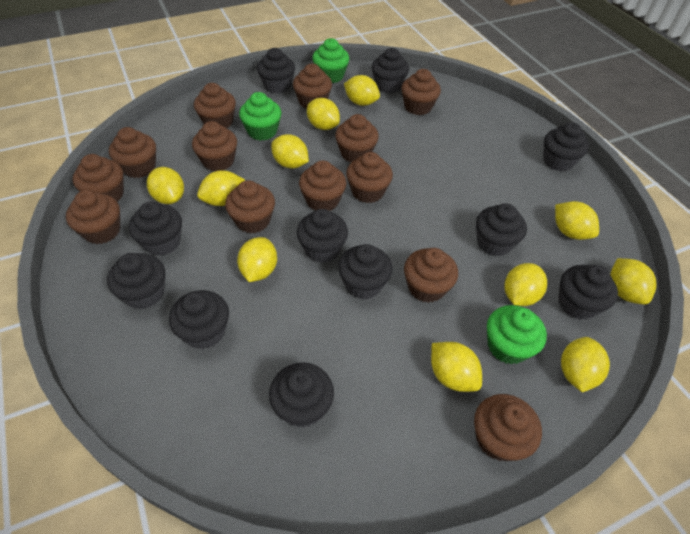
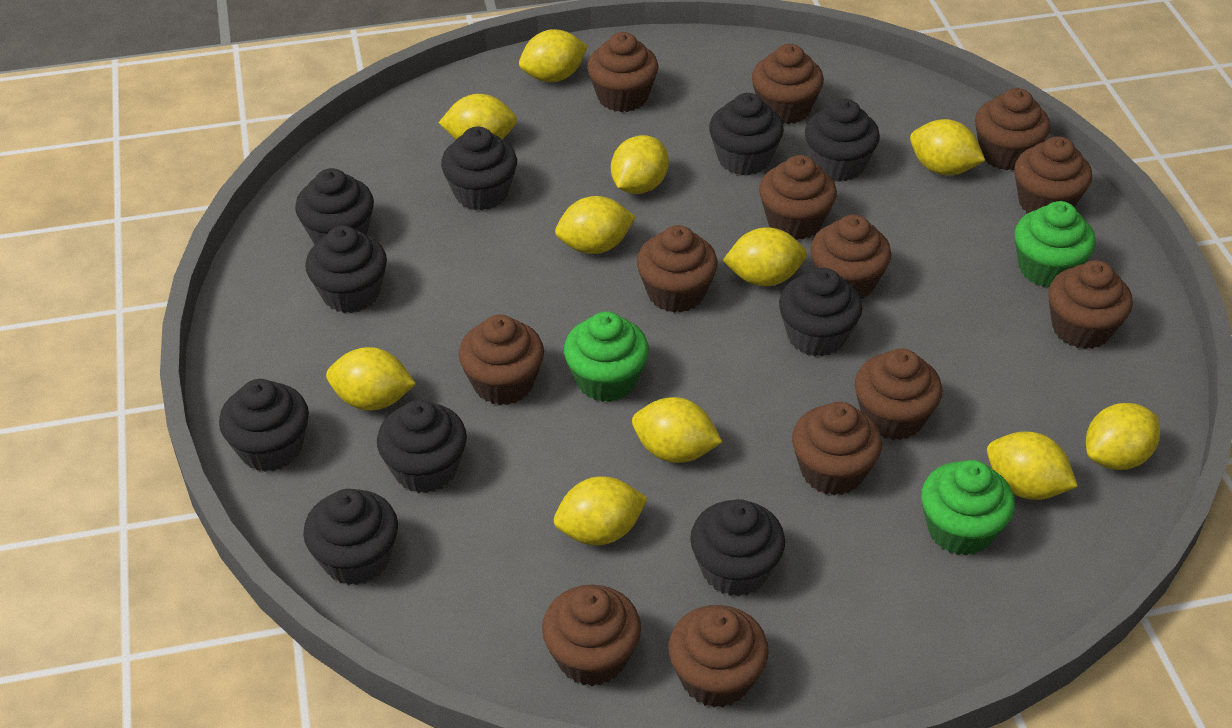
black cupcake: 11 -> 10

